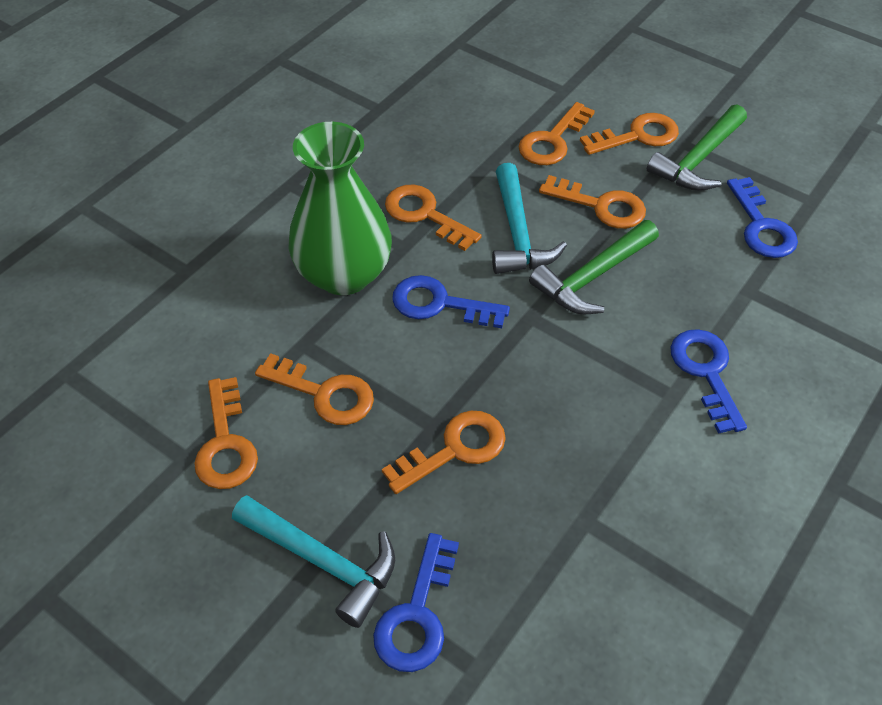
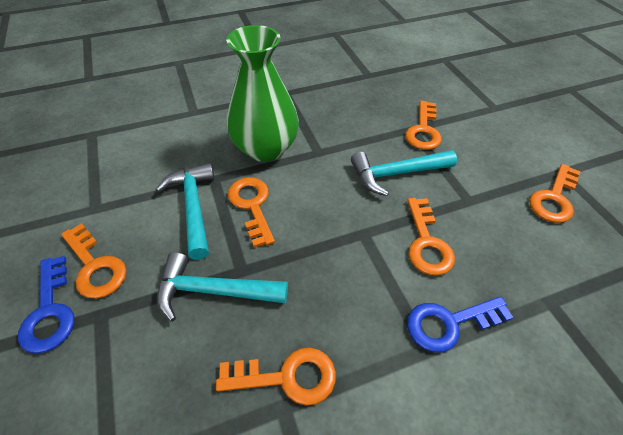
blue key: 4 -> 2
green hammer: 2 -> 0
orange key: 7 -> 6
turquoise hammer: 2 -> 3

